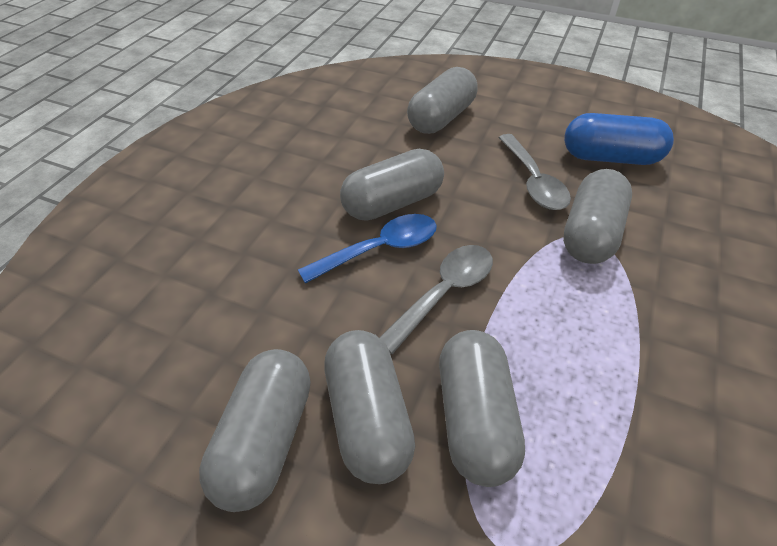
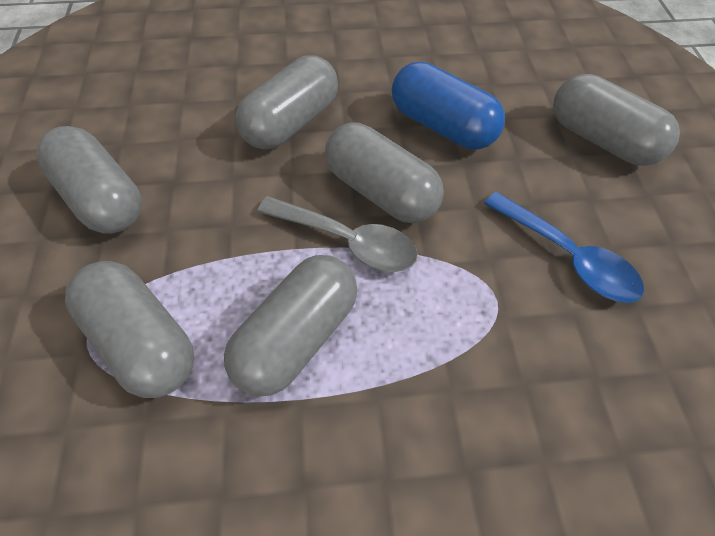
grey spoon: 2 -> 1

